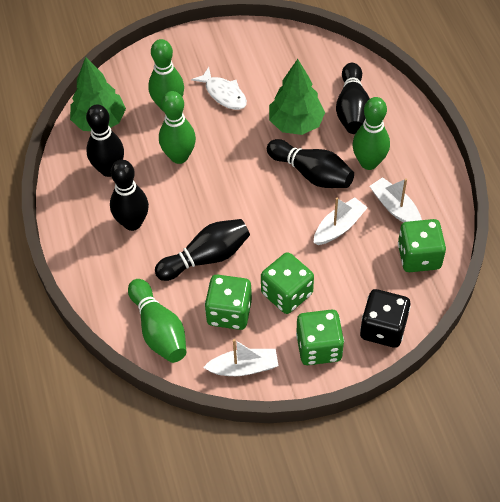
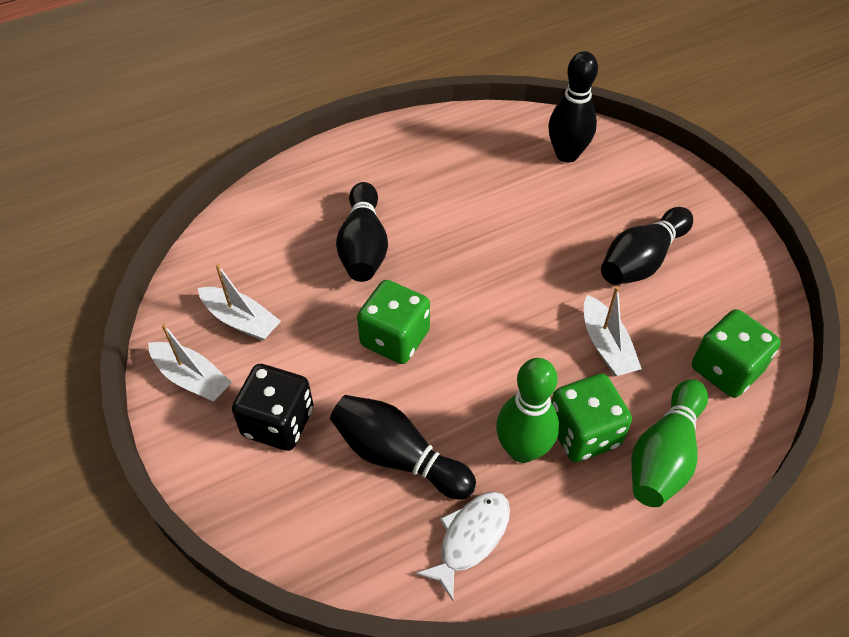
black bowling pin: 5 -> 4
green bowling pin: 4 -> 2
green dice: 4 -> 3
green tree: 2 -> 0

